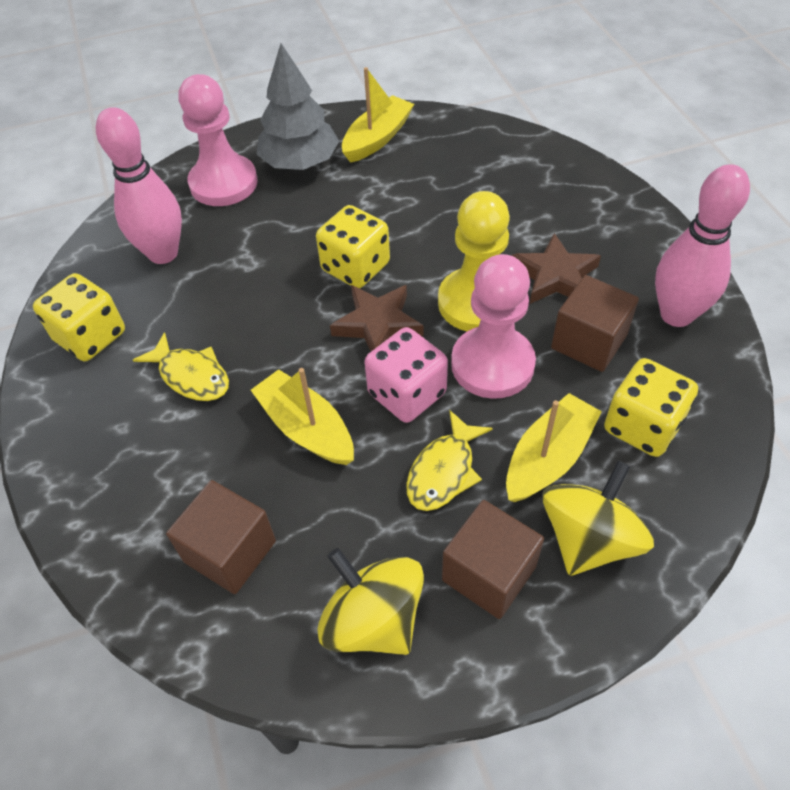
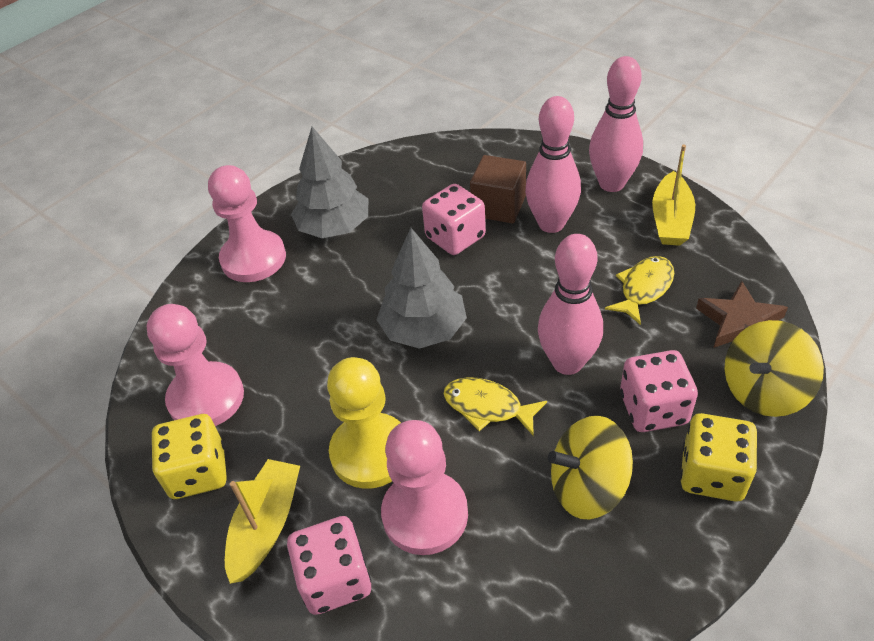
brown cube: 3 -> 1
brown star: 2 -> 1
grey tree: 1 -> 2
pink bowling pin: 2 -> 3
pink dice: 1 -> 3
pink pawn: 2 -> 3
yellow boat: 3 -> 2
yellow dice: 3 -> 2

